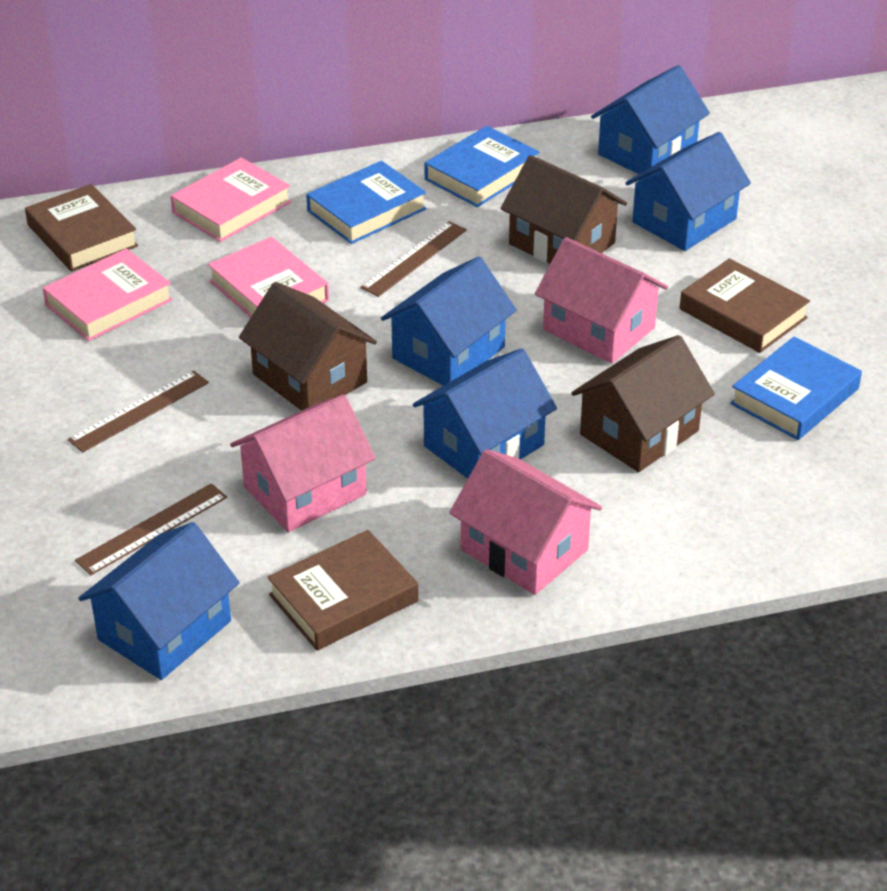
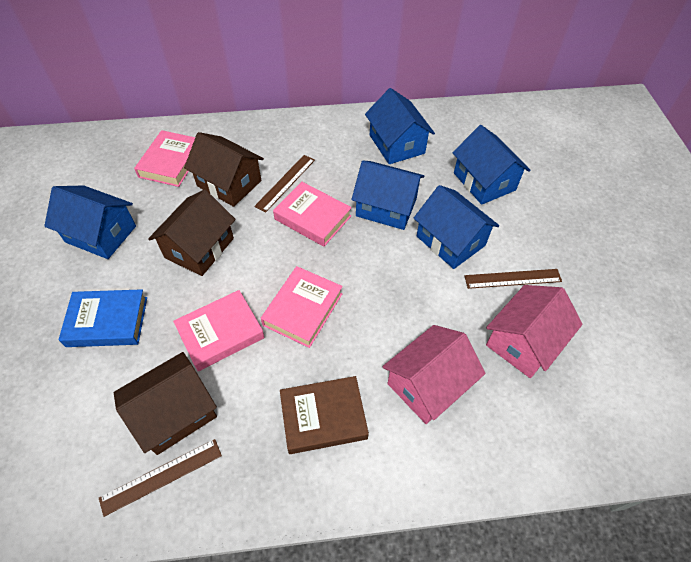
blue book: 3 -> 1
brown book: 3 -> 1
pink book: 3 -> 4
pink house: 3 -> 2

